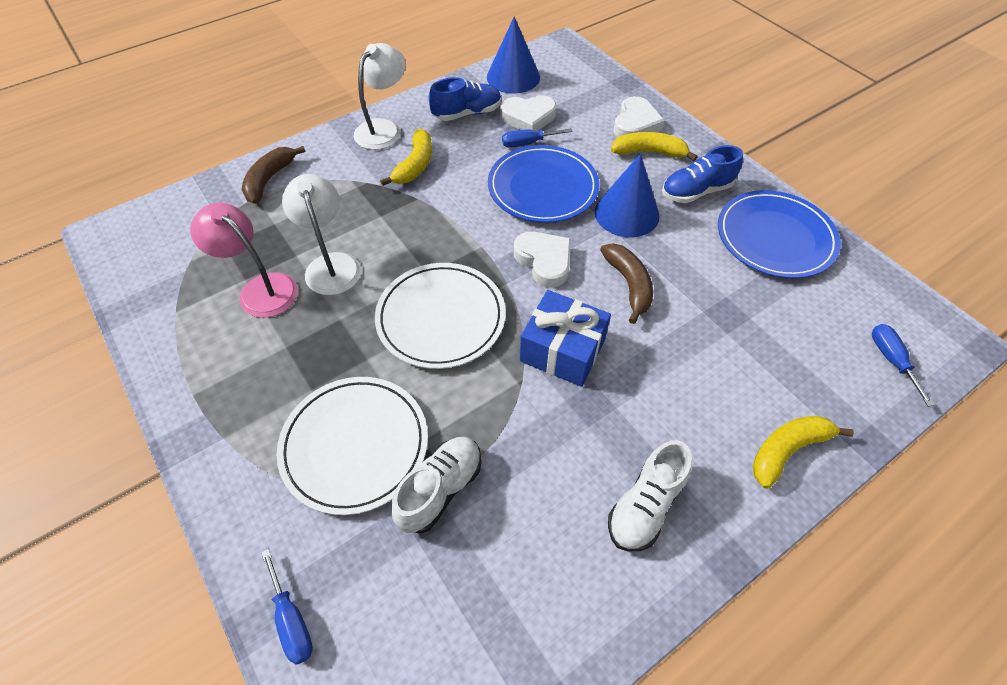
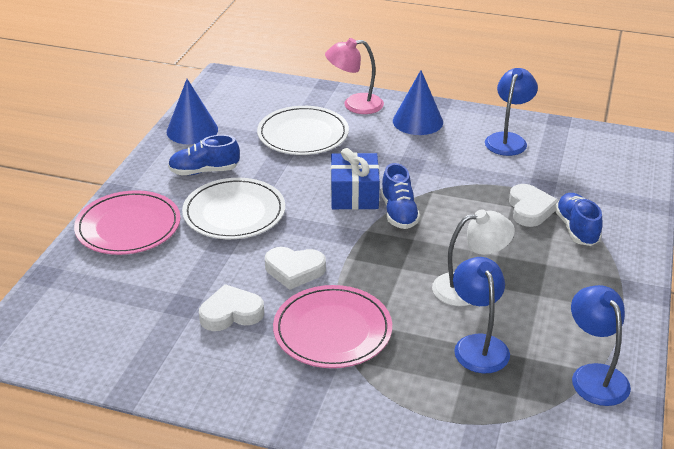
blue lamp: 0 -> 3
blue plate: 2 -> 0
blue screwdriver: 3 -> 0
blue shoe: 2 -> 3
brown banana: 2 -> 0
pink plate: 0 -> 2
white lamp: 2 -> 1
white shoe: 2 -> 0
yellow banana: 3 -> 0

